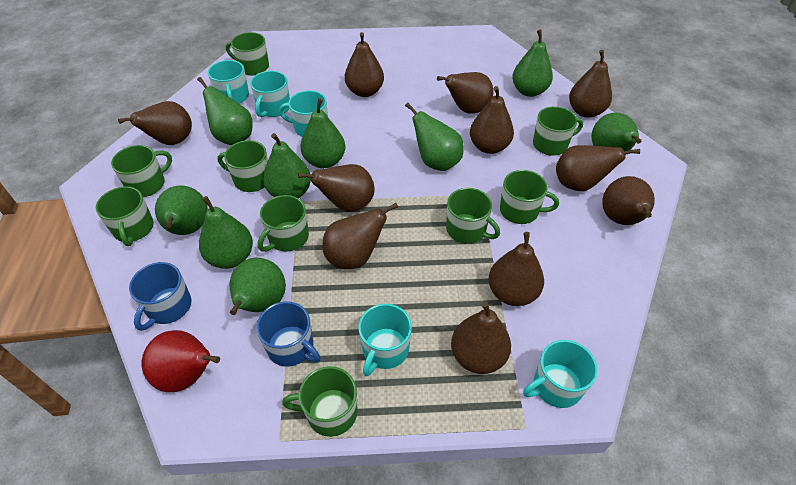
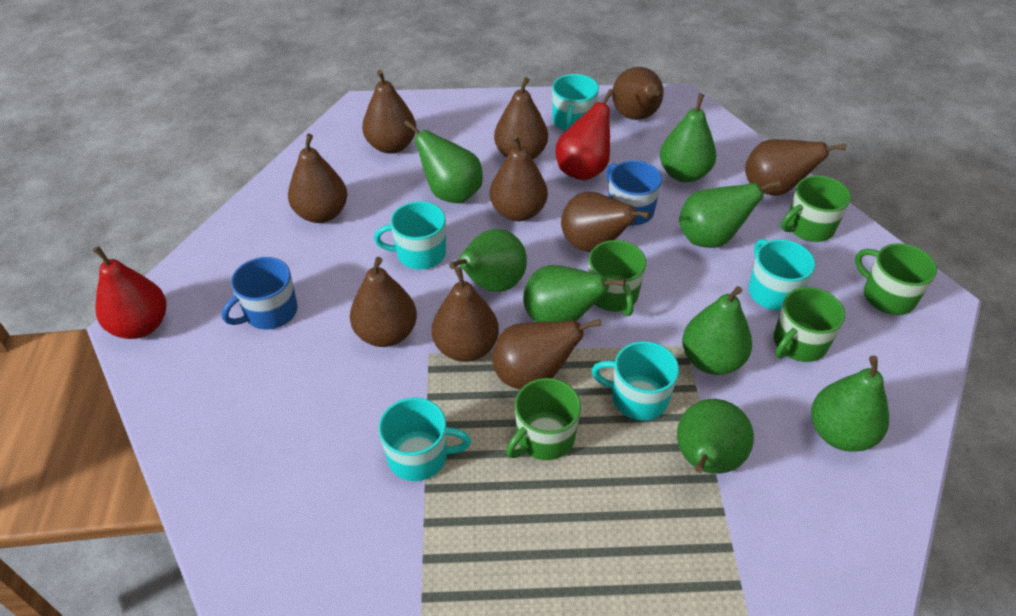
brown pear: 11 -> 10
green mug: 9 -> 5
green pear: 9 -> 8
red pear: 1 -> 2

